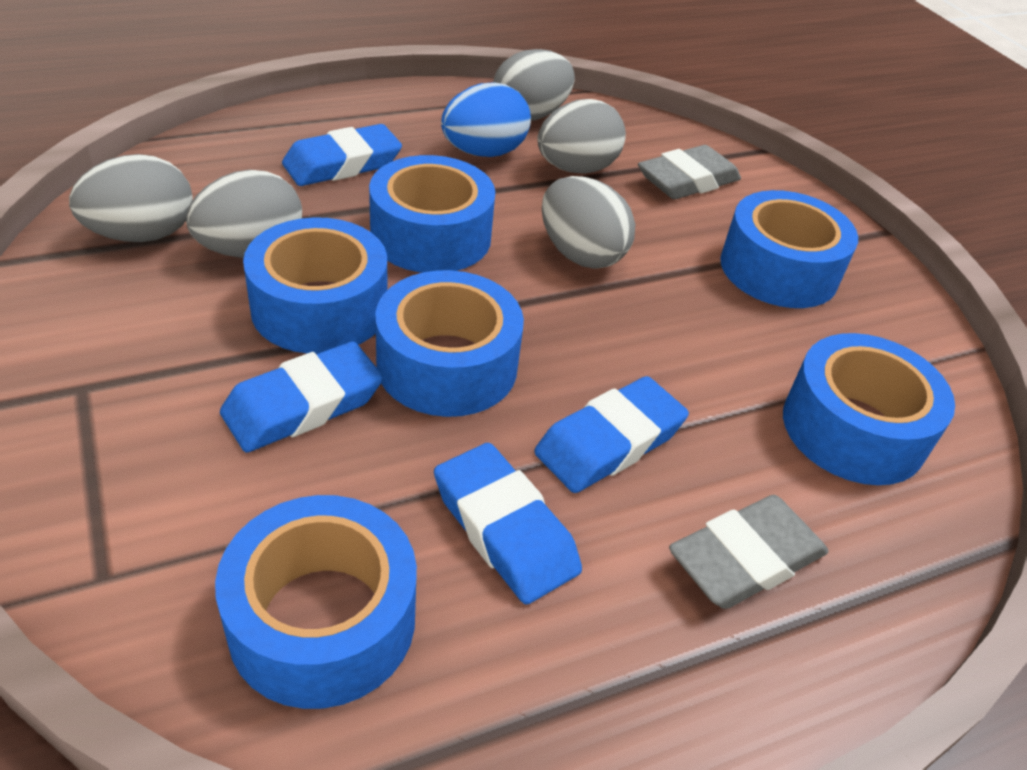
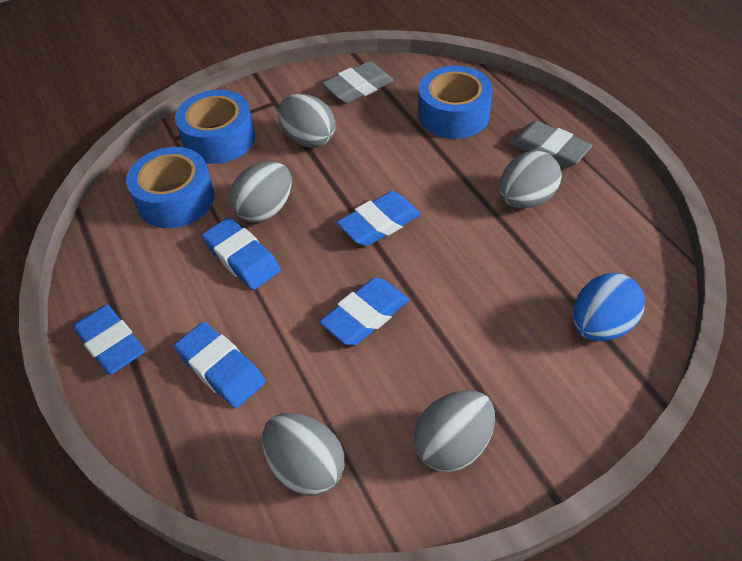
blue eraser: 4 -> 5
blue tape: 6 -> 3

